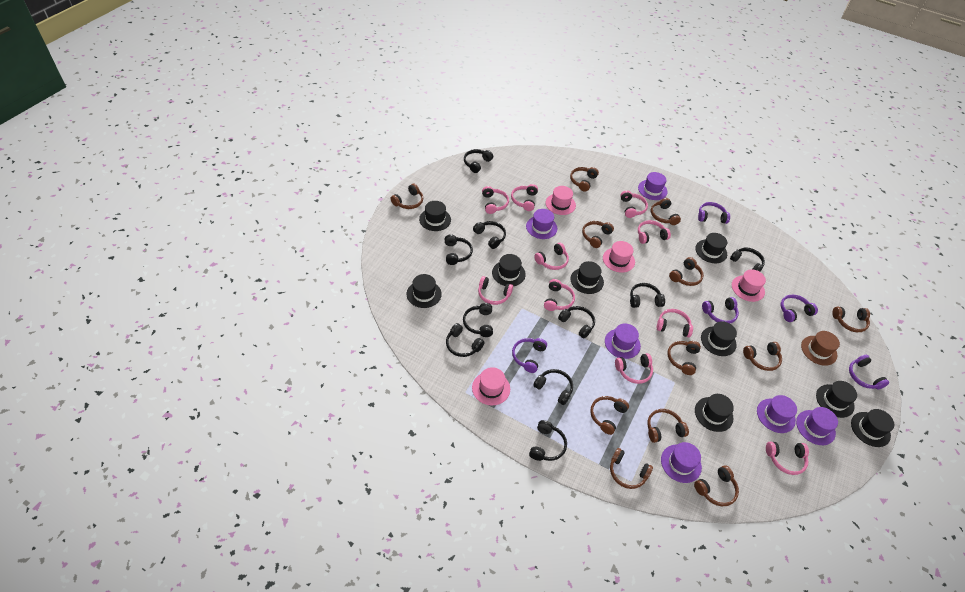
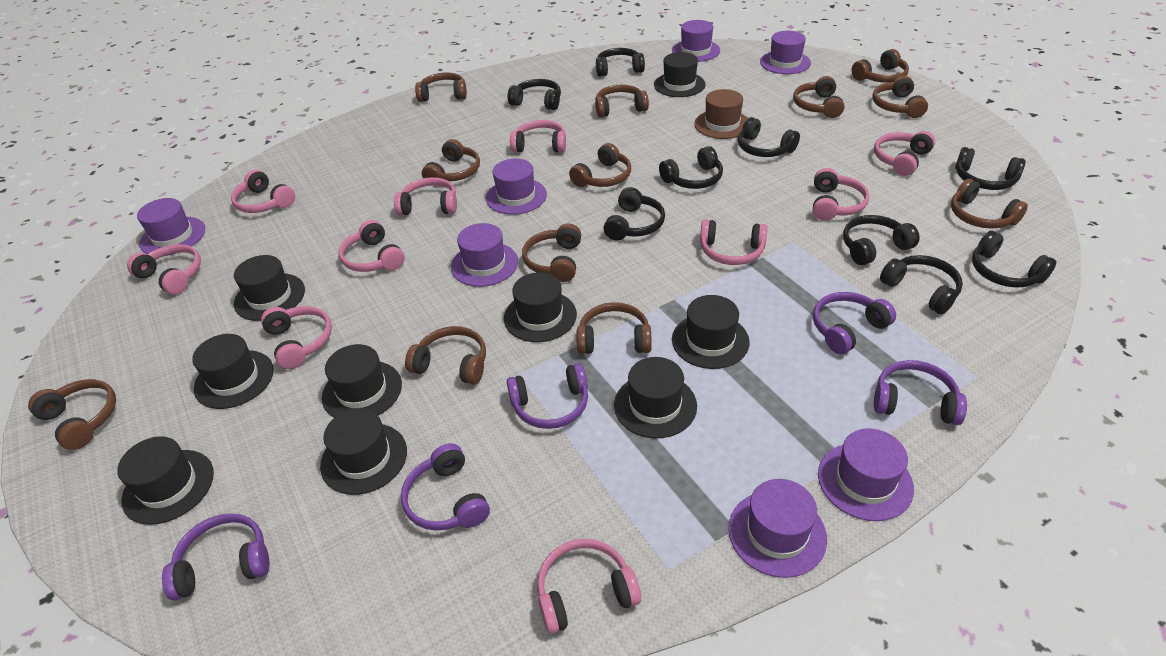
black headphones: 10 -> 9
pink hat: 4 -> 0
purple hat: 6 -> 7

